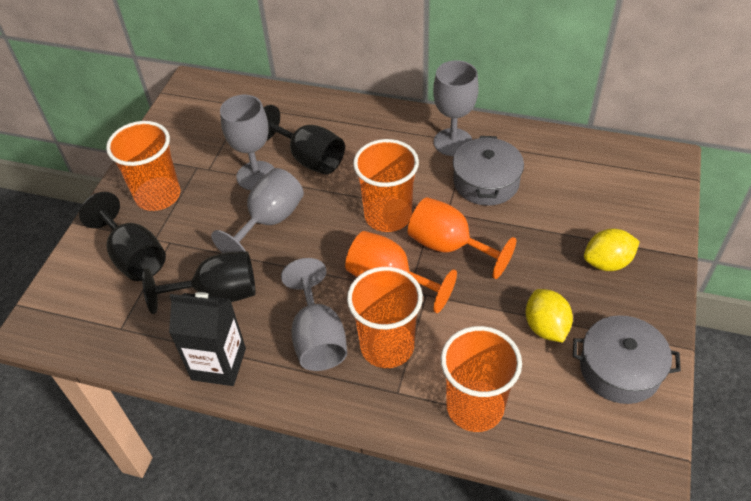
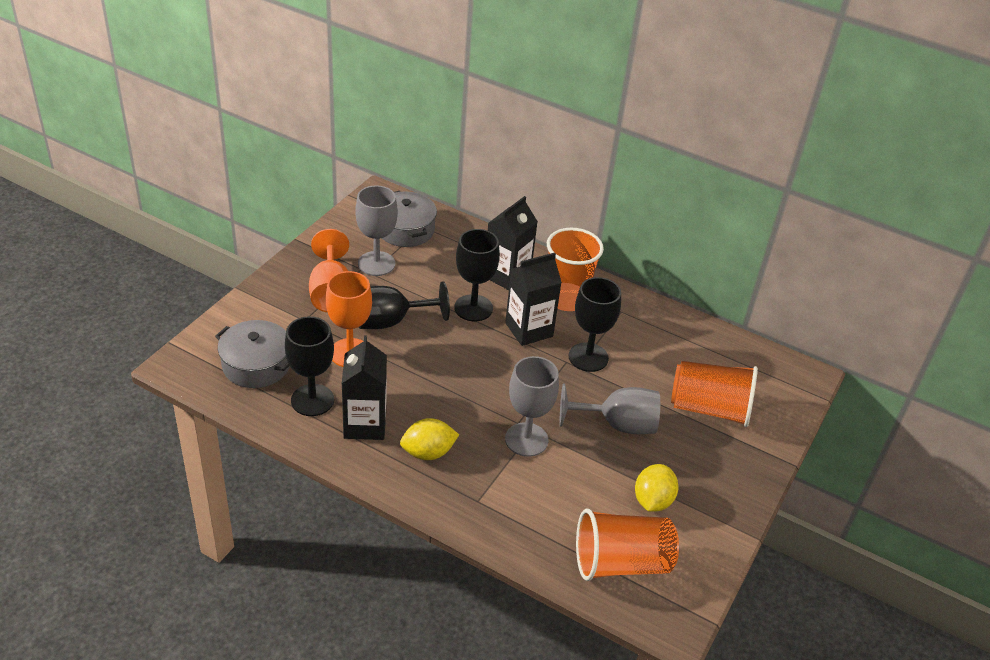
black carton: 1 -> 3
black goblet: 3 -> 4
grey goblet: 4 -> 3
orange cup: 4 -> 3

